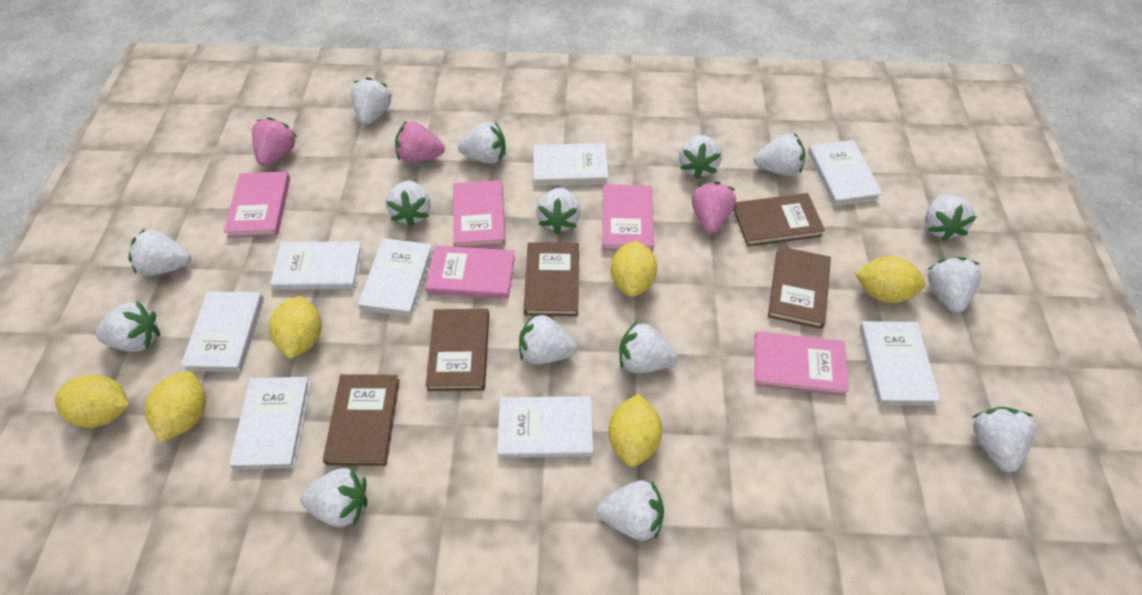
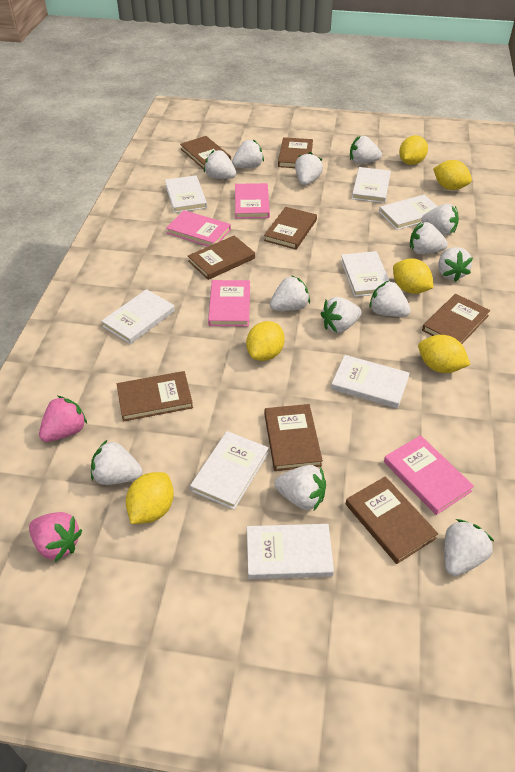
brown book: 5 -> 8
pink book: 5 -> 4
pink strawberry: 3 -> 2
white strawberry: 15 -> 13

